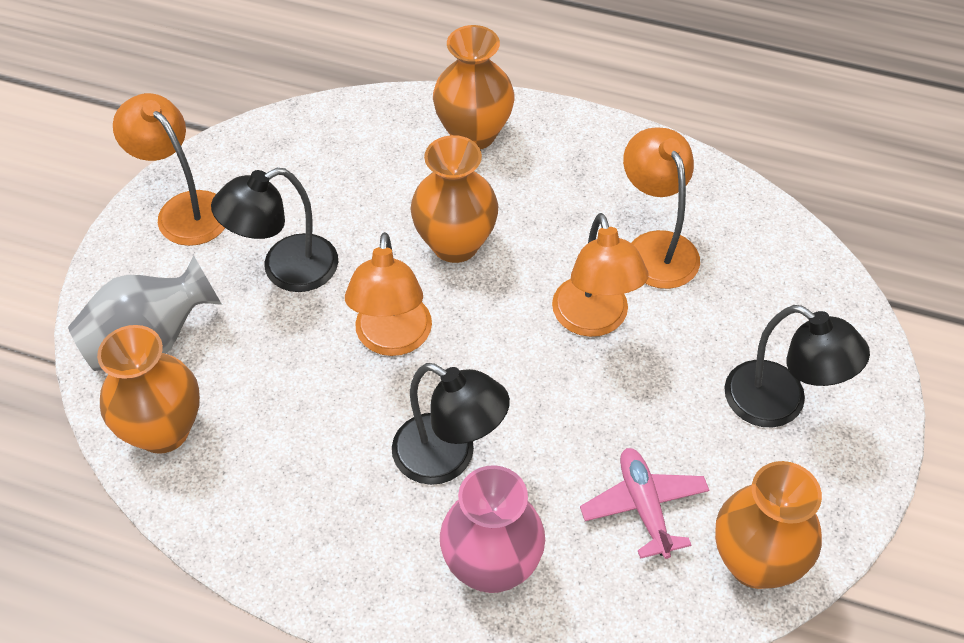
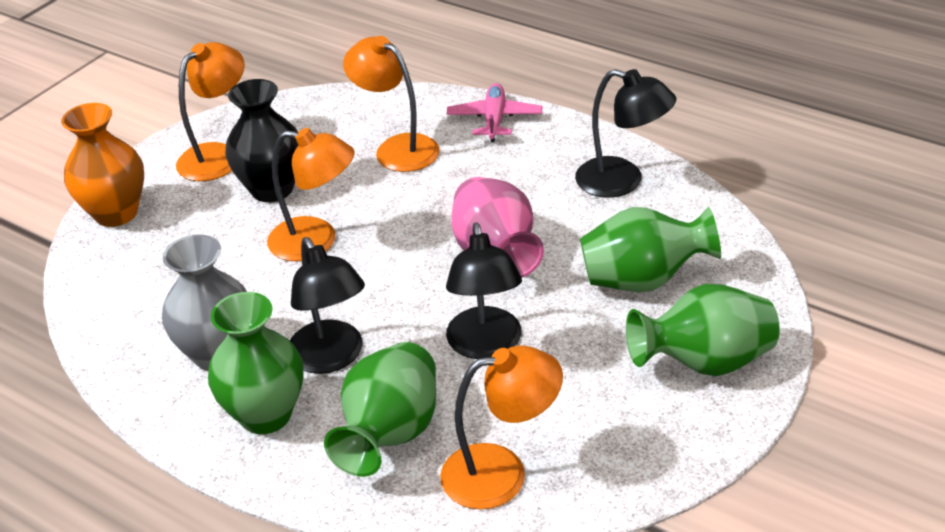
black vase: 0 -> 1
green vase: 0 -> 4
orange vase: 4 -> 1

